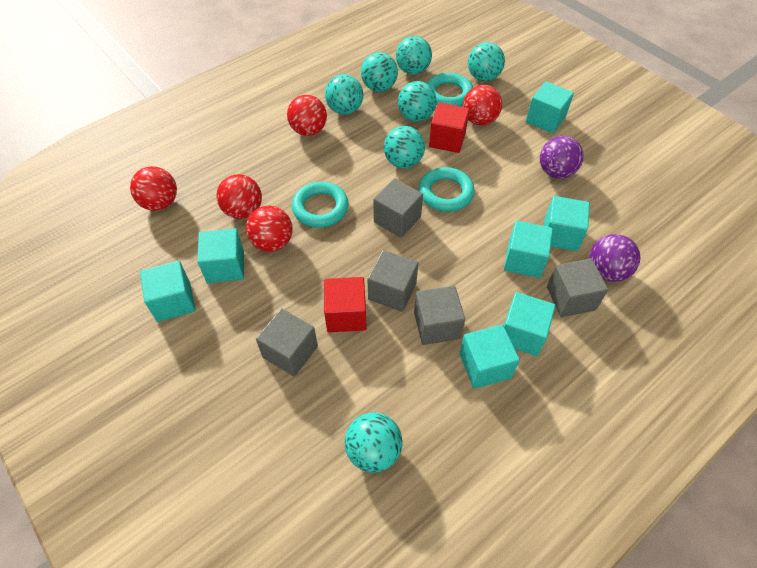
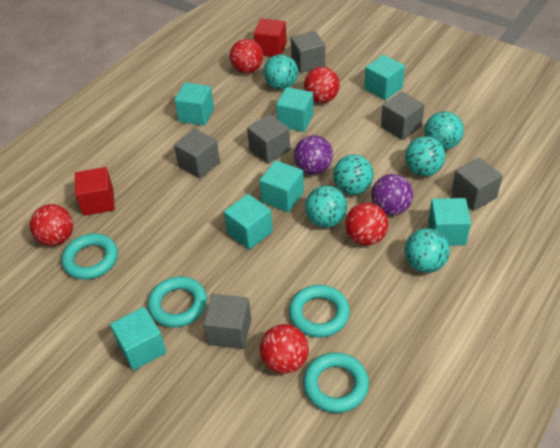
grey cube: 5 -> 6
turquoise ball: 7 -> 6
turquoise ring: 3 -> 4

